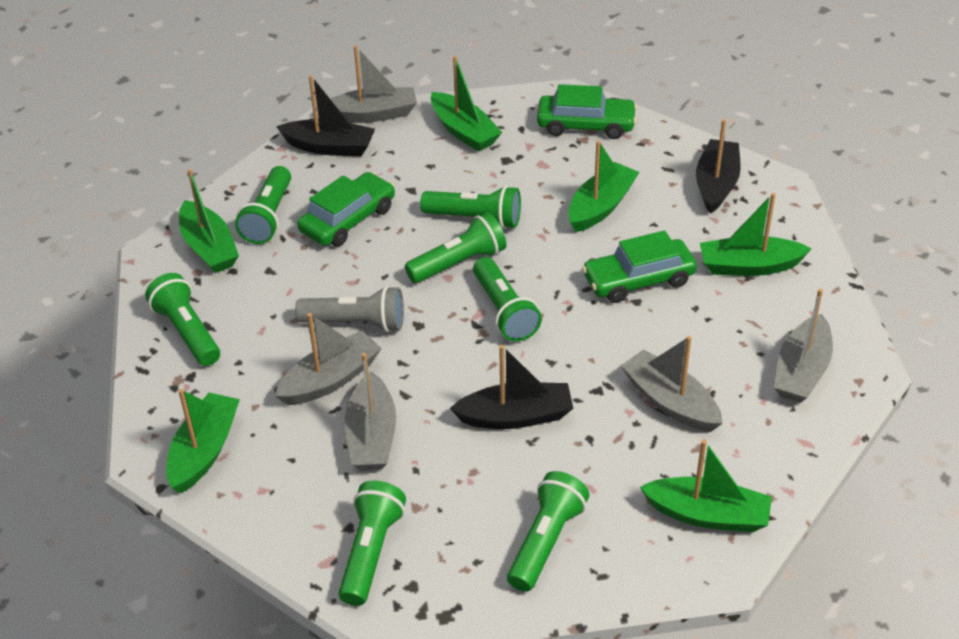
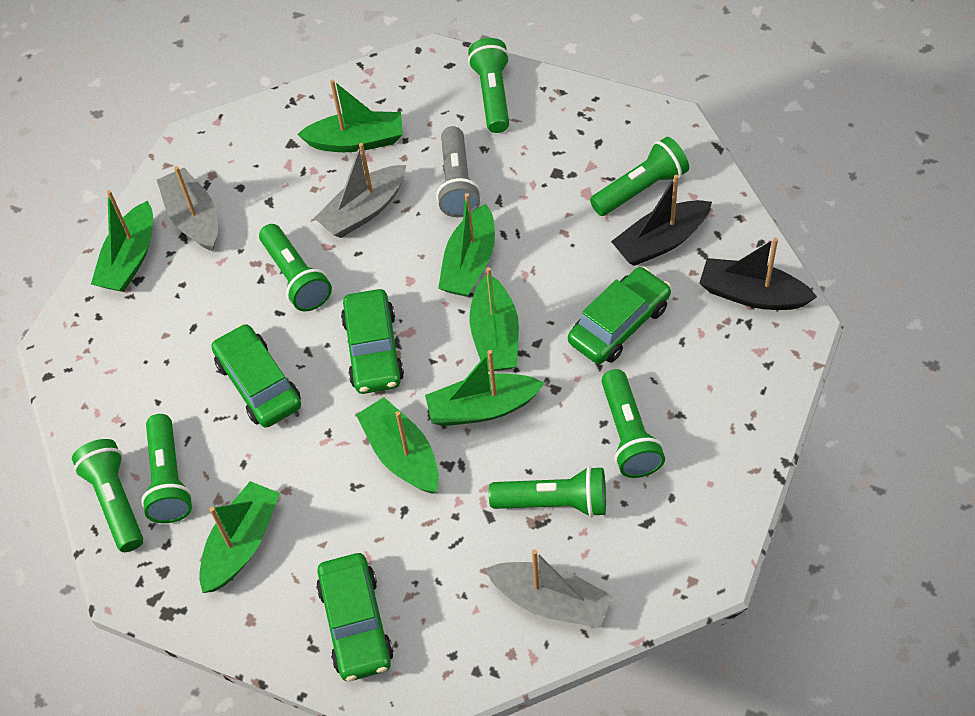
black boat: 3 -> 2
green boat: 6 -> 7
green car: 3 -> 4
grey boat: 5 -> 3

